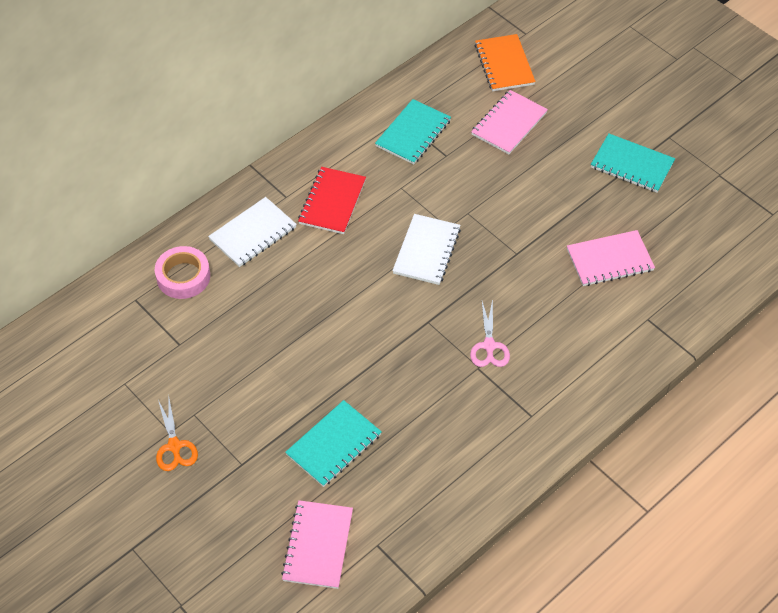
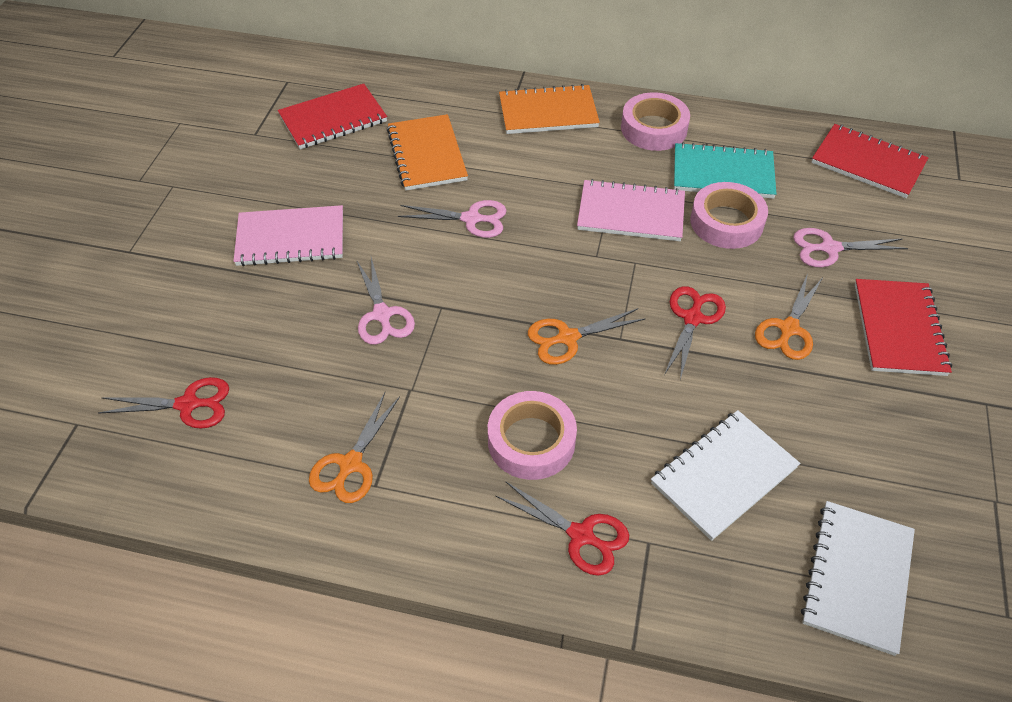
orange notebook: 1 -> 2
orange scissors: 1 -> 3
pink notebook: 3 -> 2
pink scissors: 1 -> 3
pink tape: 1 -> 3
red notebook: 1 -> 3
red scissors: 0 -> 3
turquoise notebook: 3 -> 1

